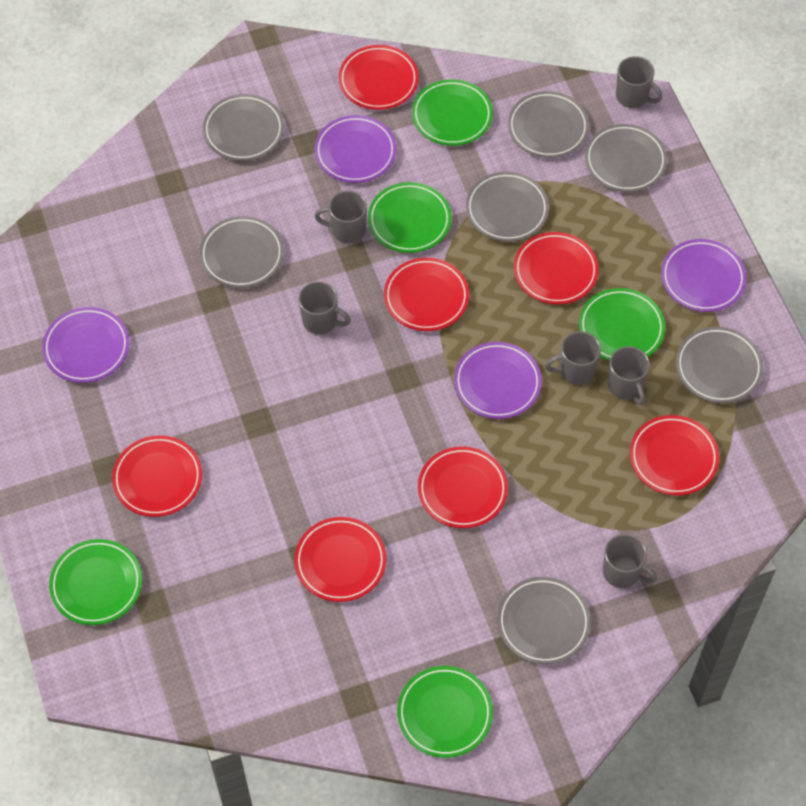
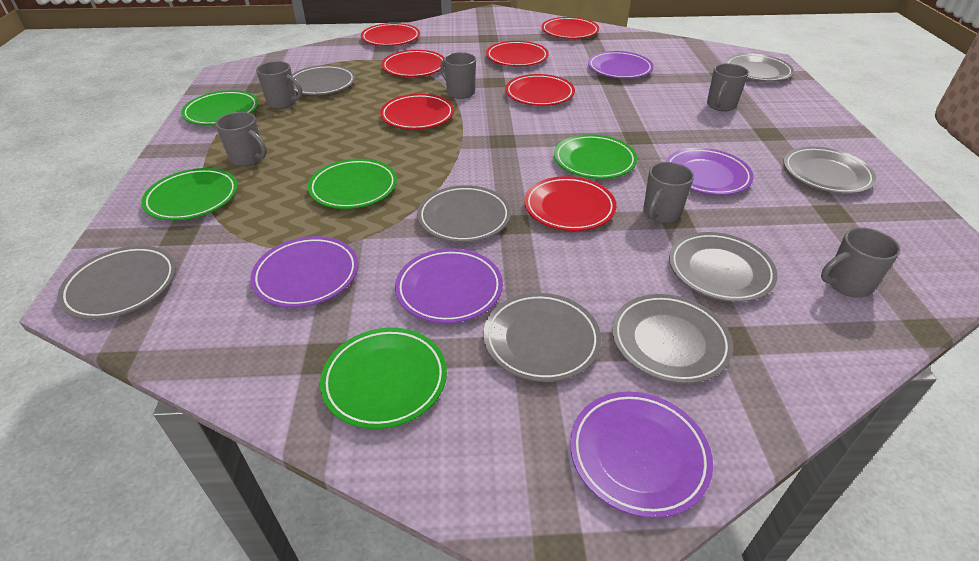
grey plate: 7 -> 8
purple plate: 4 -> 5

